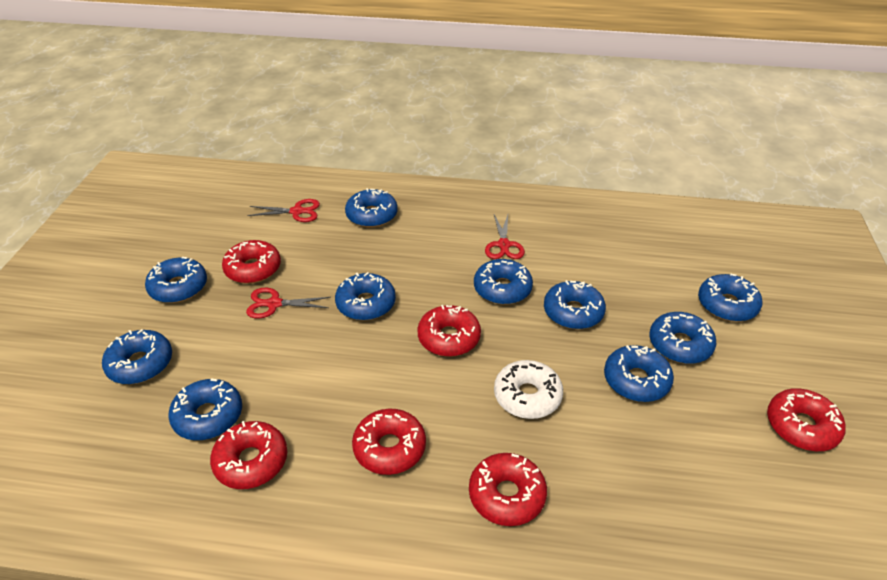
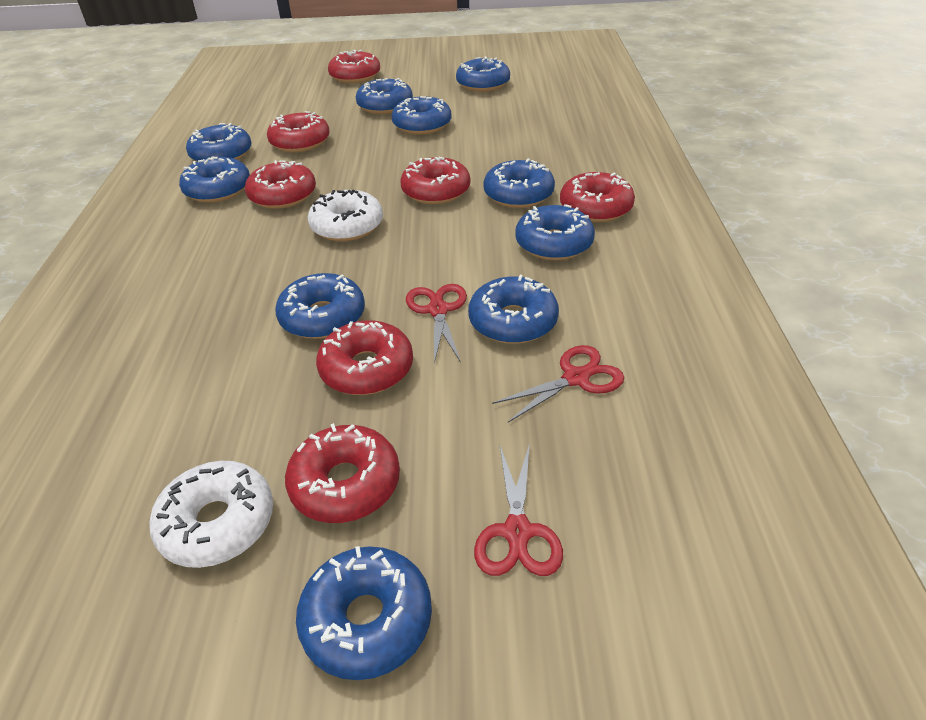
red donut: 6 -> 7
white donut: 1 -> 2

